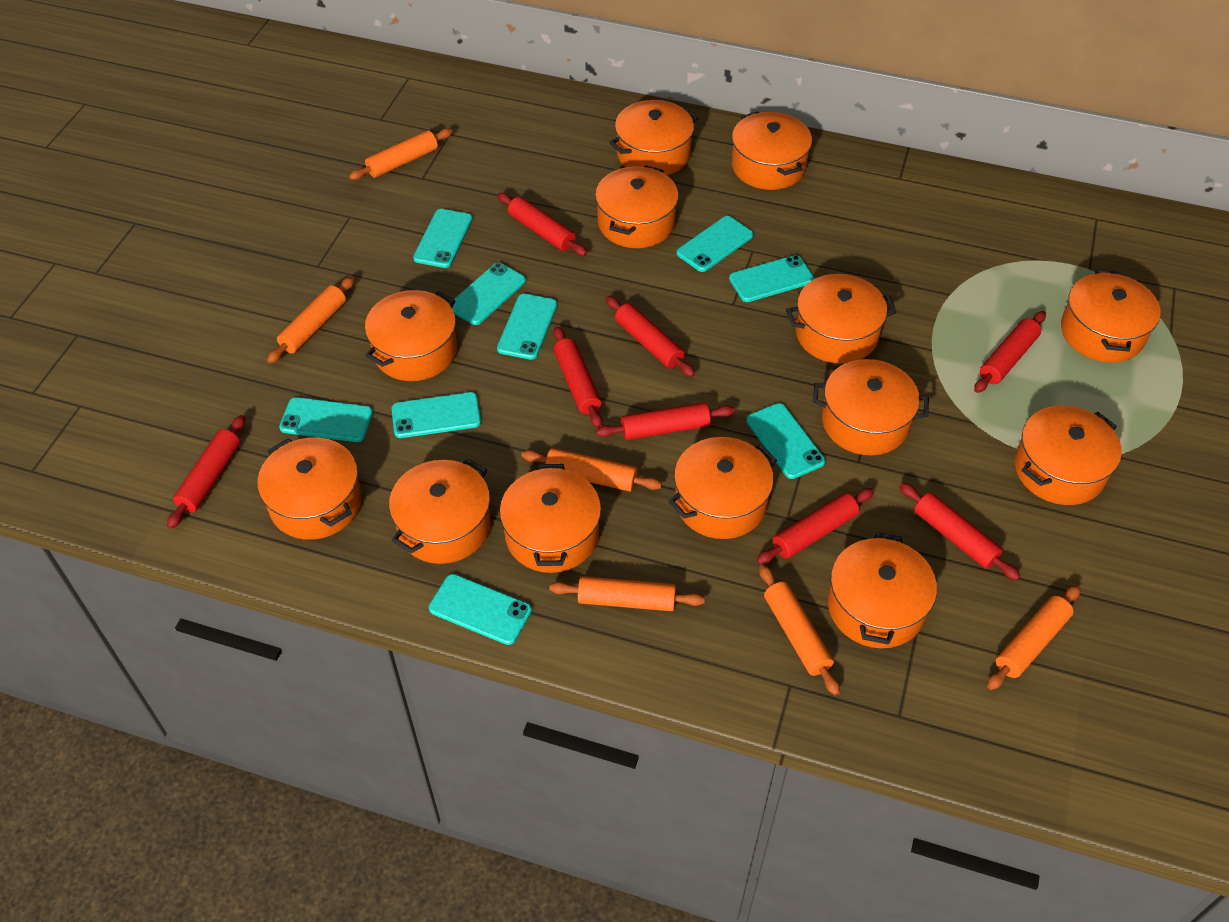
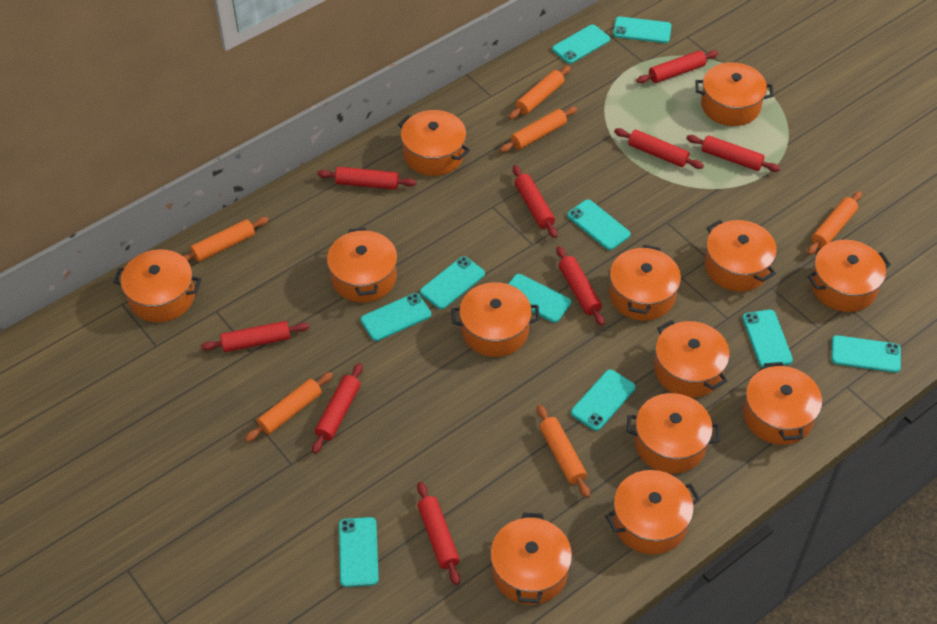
red rolling pin: 8 -> 9
turquoise phone: 9 -> 10

